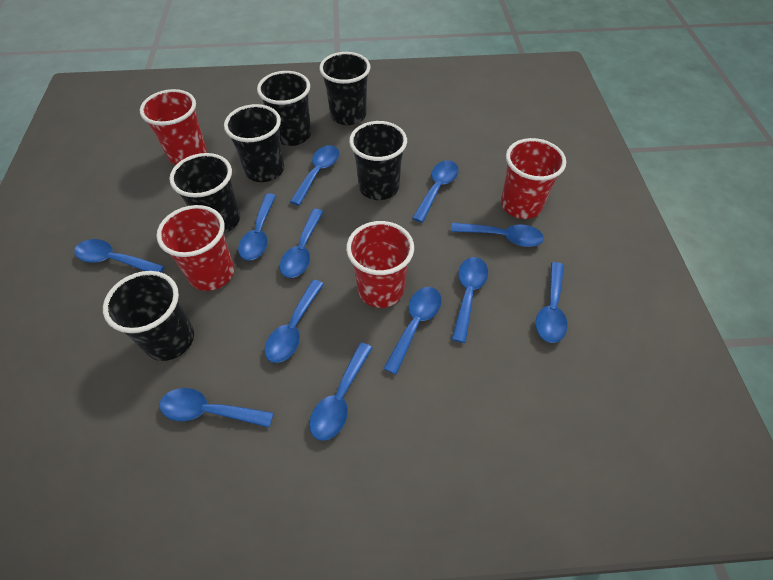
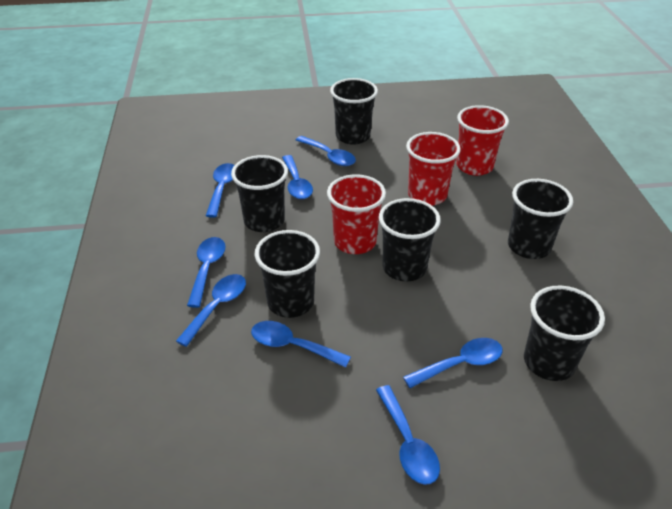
blue spoon: 12 -> 8
red cup: 4 -> 3

